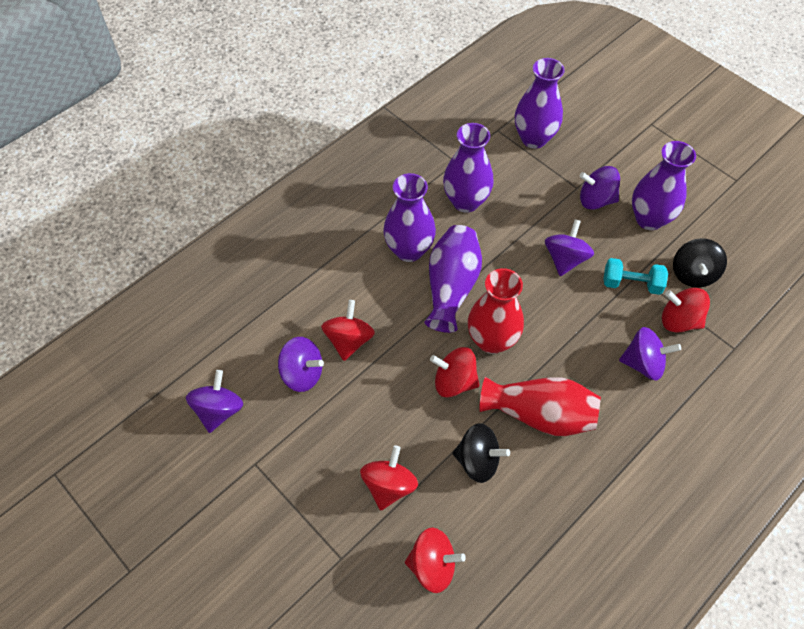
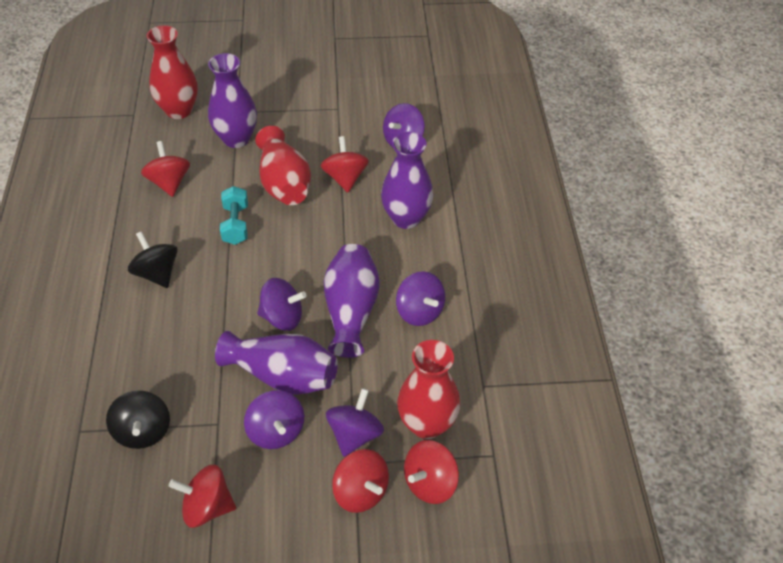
purple vase: 5 -> 4
red vase: 2 -> 3

